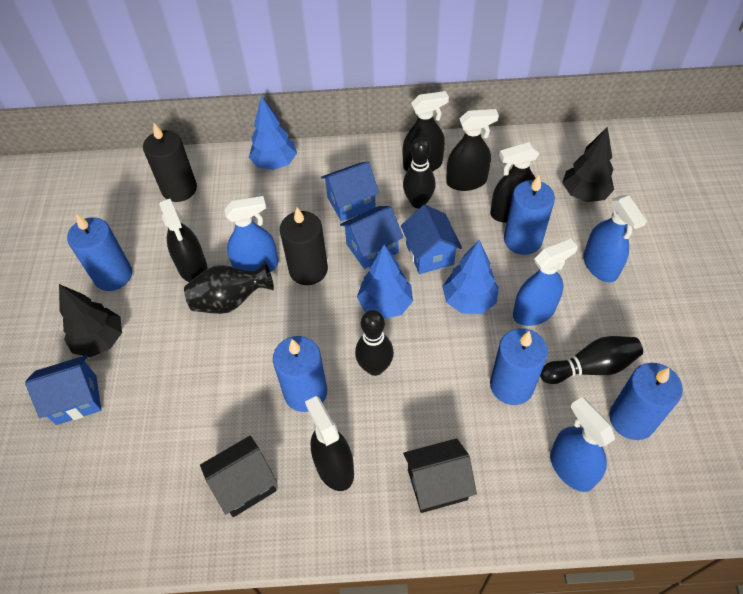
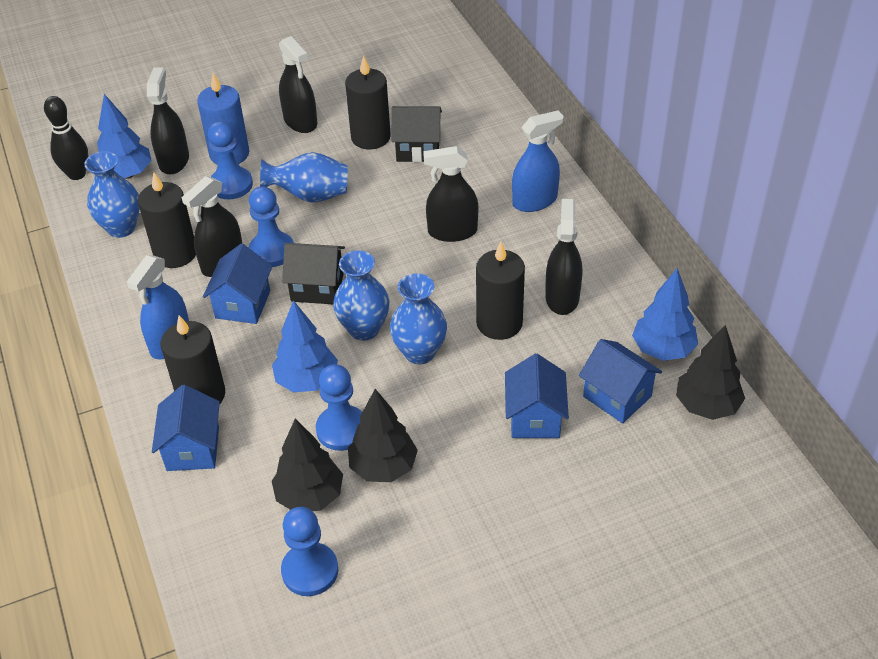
black bowling pin: 3 -> 1
black candle: 2 -> 4
black tree: 2 -> 3
black vase: 1 -> 0
blue candle: 5 -> 1
blue pawn: 0 -> 4
blue spray bottle: 4 -> 2
blue vase: 0 -> 4

